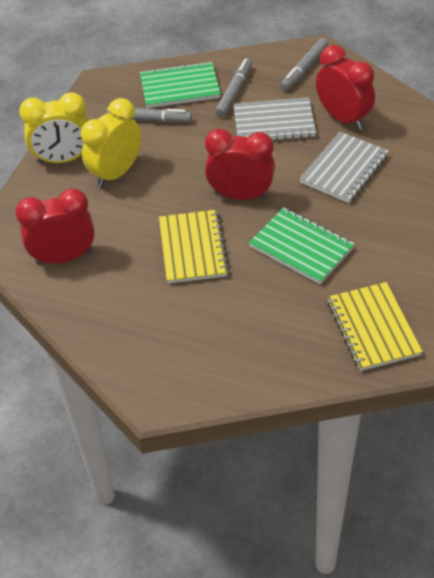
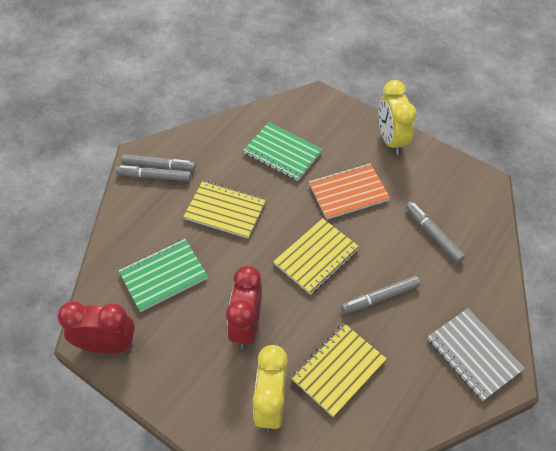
grey marker: 3 -> 4
grey notebook: 2 -> 1
orange notebook: 0 -> 1
red clock: 3 -> 2
yellow notebook: 2 -> 3

